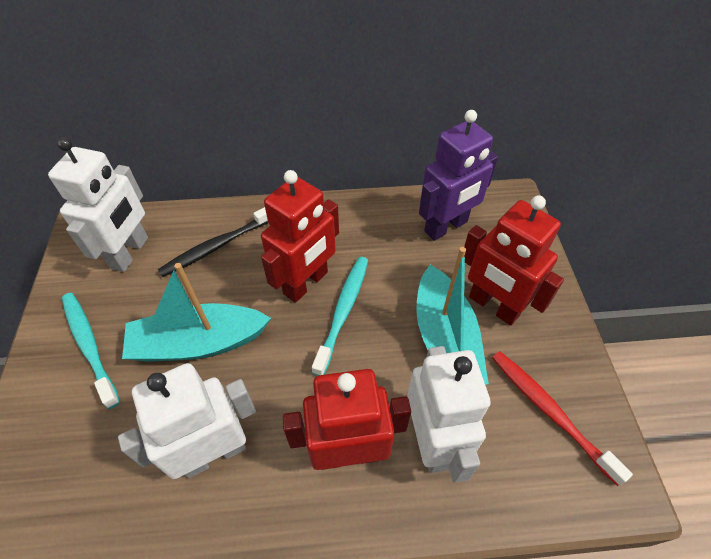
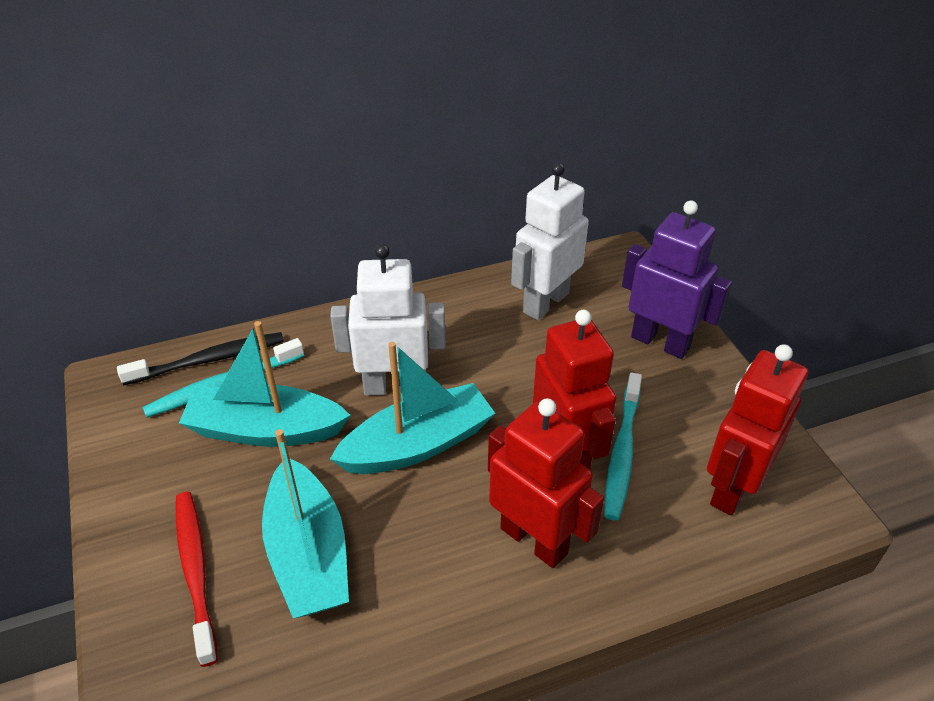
turquoise boat: 2 -> 3
white robot: 3 -> 2

